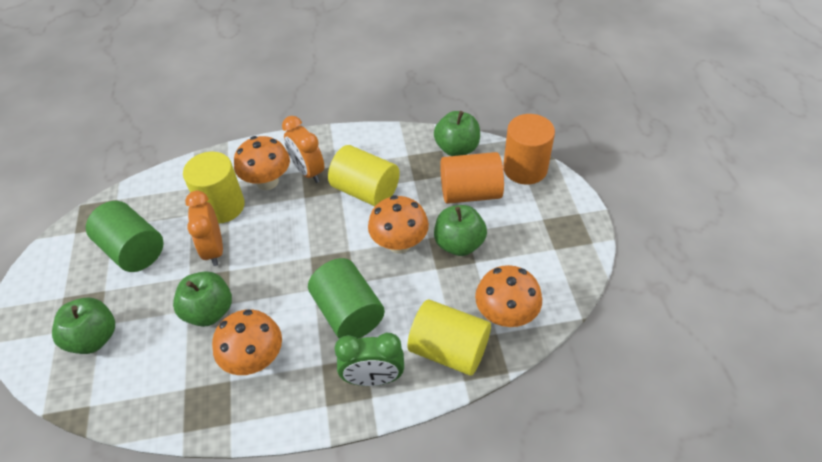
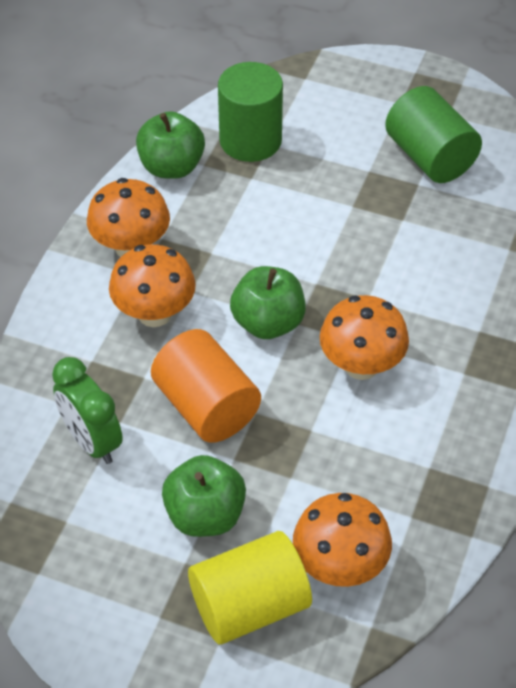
green apple: 4 -> 3
orange clock: 2 -> 0
orange cylinder: 2 -> 1
yellow cylinder: 3 -> 1

